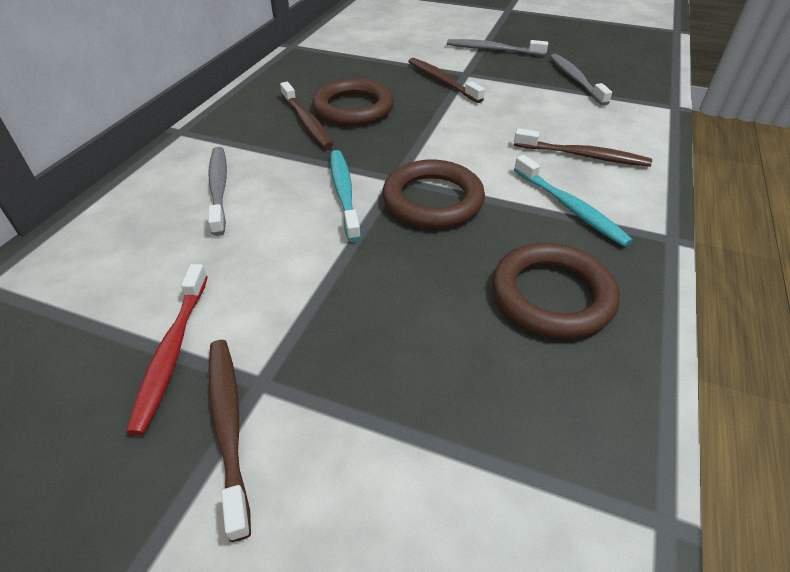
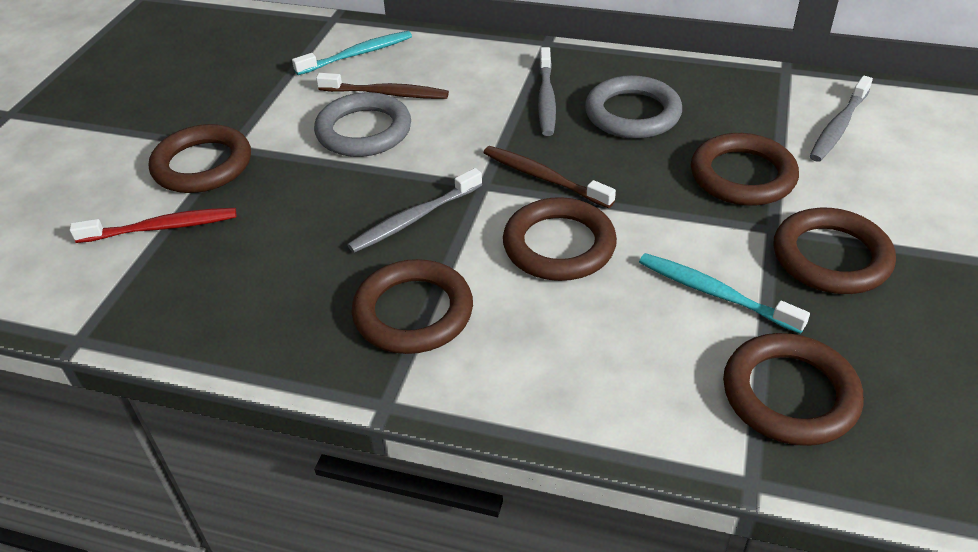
brown ring: 3 -> 6
brown toothbrush: 4 -> 2
grey ring: 0 -> 2

